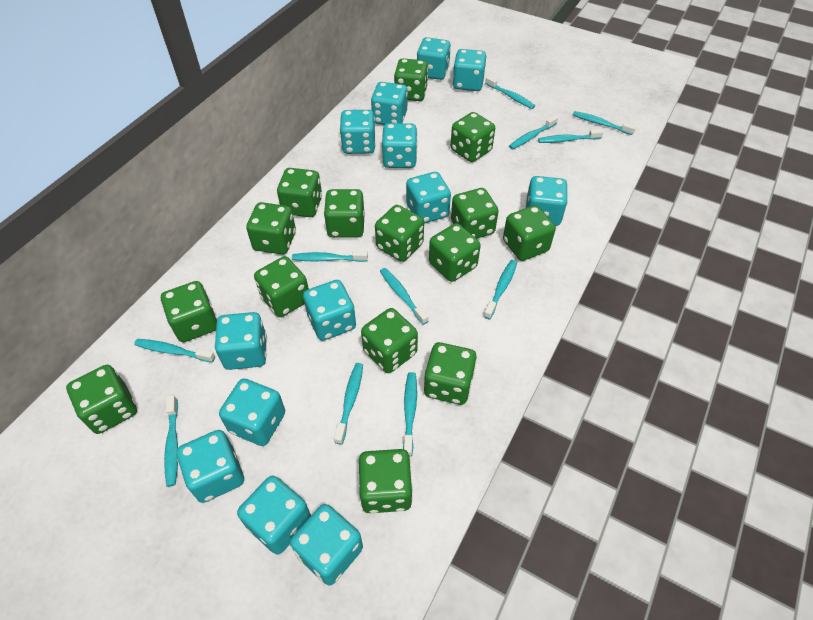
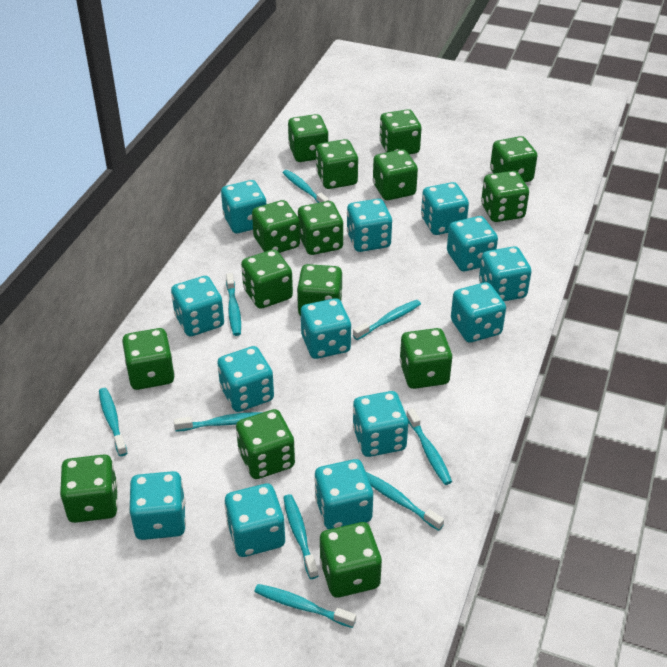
turquoise toothbrush: 11 -> 9

